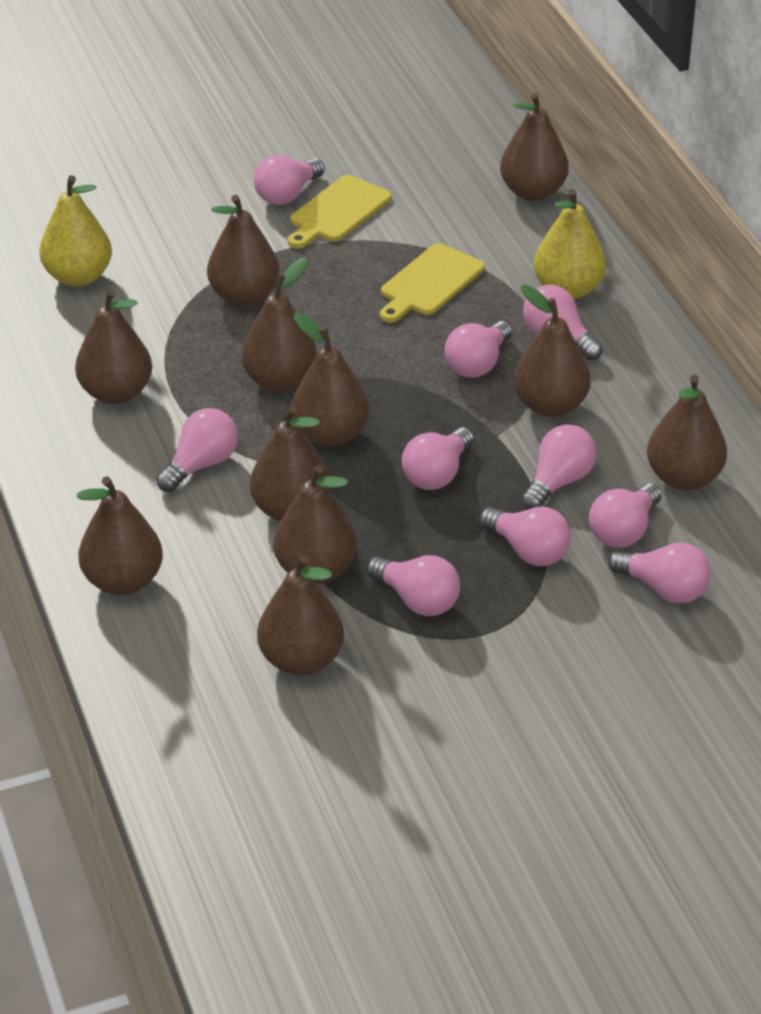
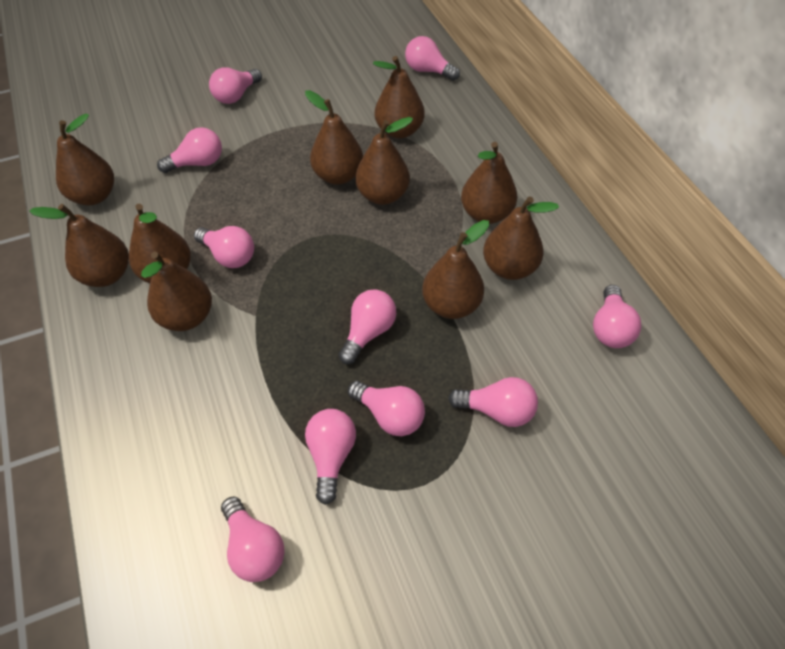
brown pear: 11 -> 10
yellow cutting board: 2 -> 0
yellow pear: 2 -> 0

